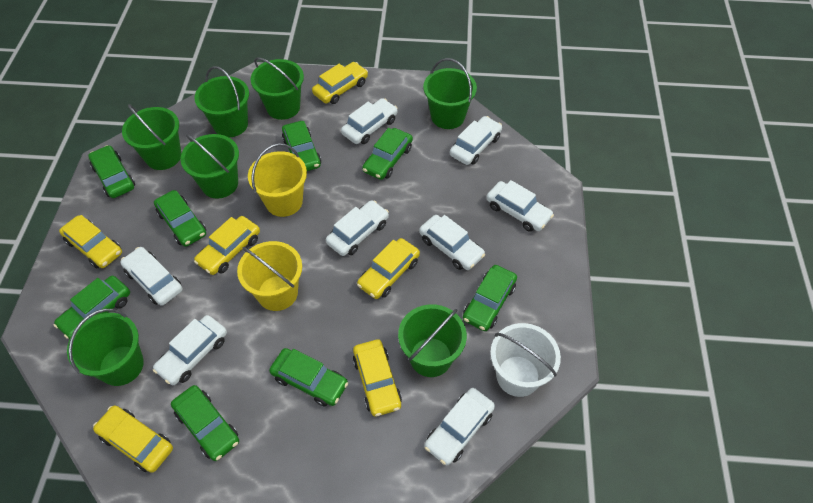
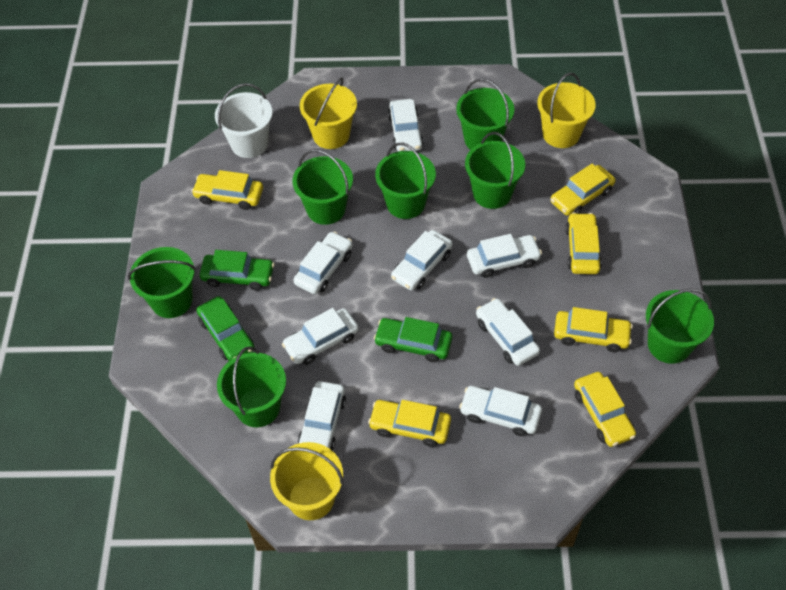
green car: 8 -> 3
yellow bucket: 2 -> 3

